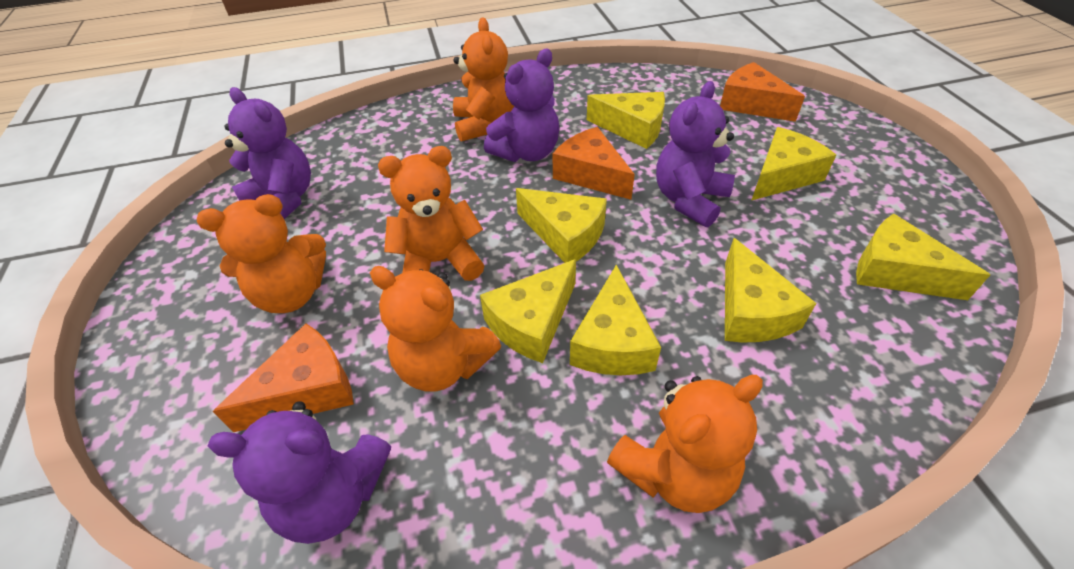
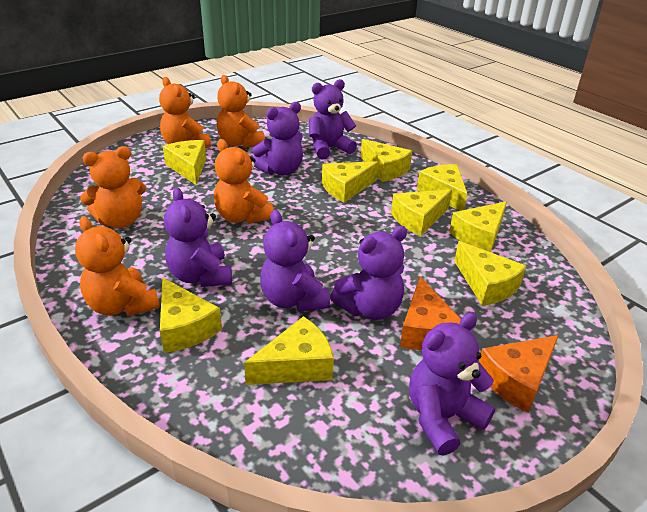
orange cheese: 3 -> 2
purple teddy bear: 4 -> 6
yellow cheese: 7 -> 9

